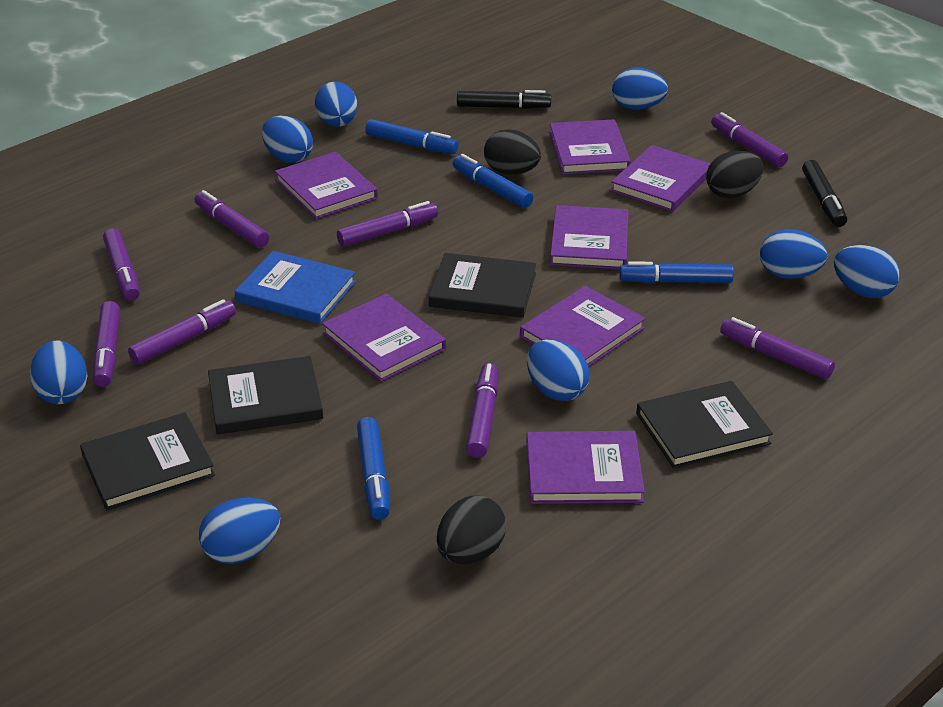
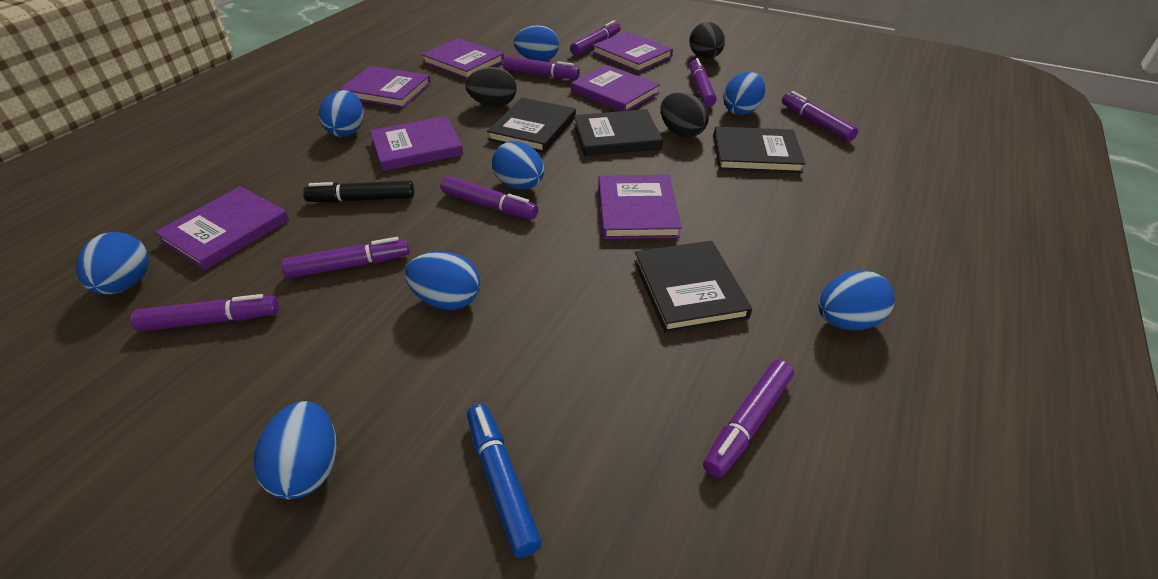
black marker: 2 -> 1
blue book: 1 -> 0
blue marker: 4 -> 1

